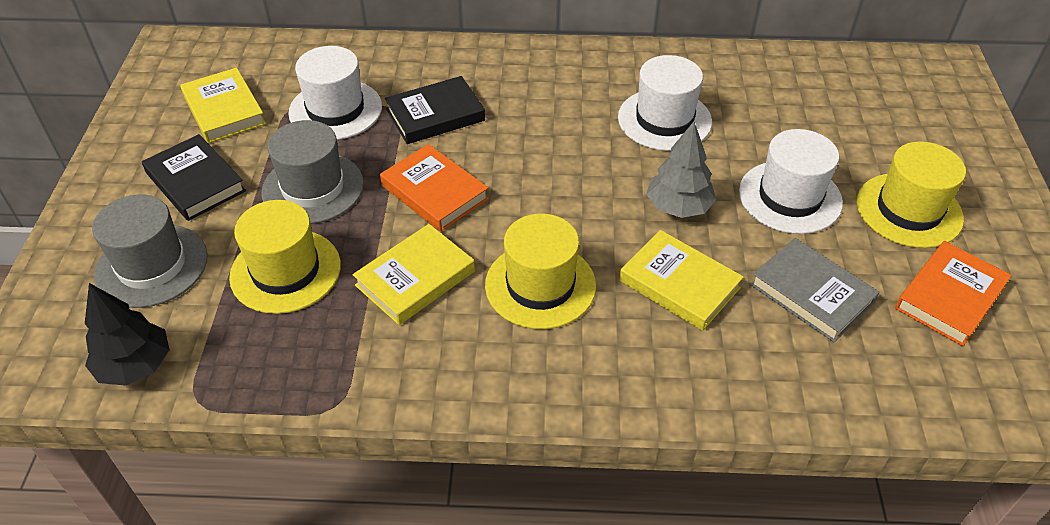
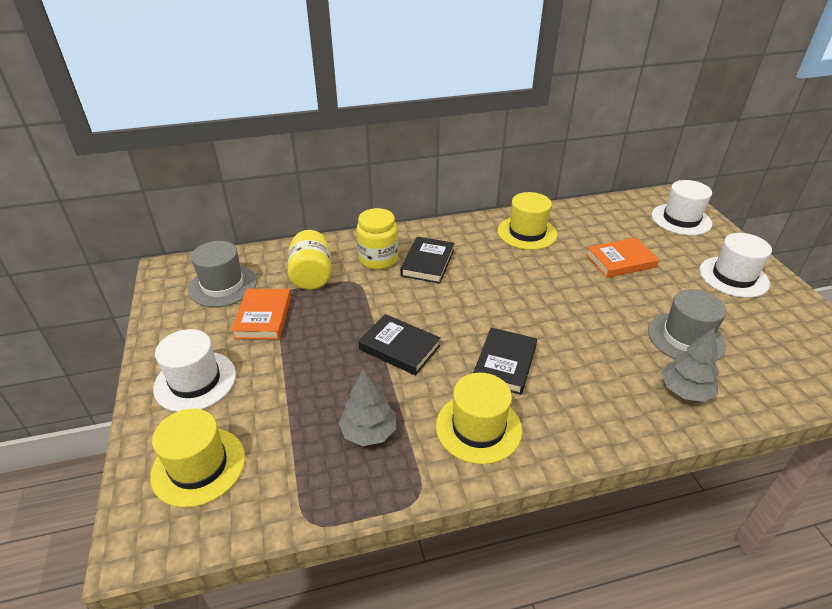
black book: 2 -> 3
black tree: 1 -> 0
grey book: 1 -> 0
grey tree: 1 -> 2
yellow book: 3 -> 0
yellow jar: 0 -> 2

